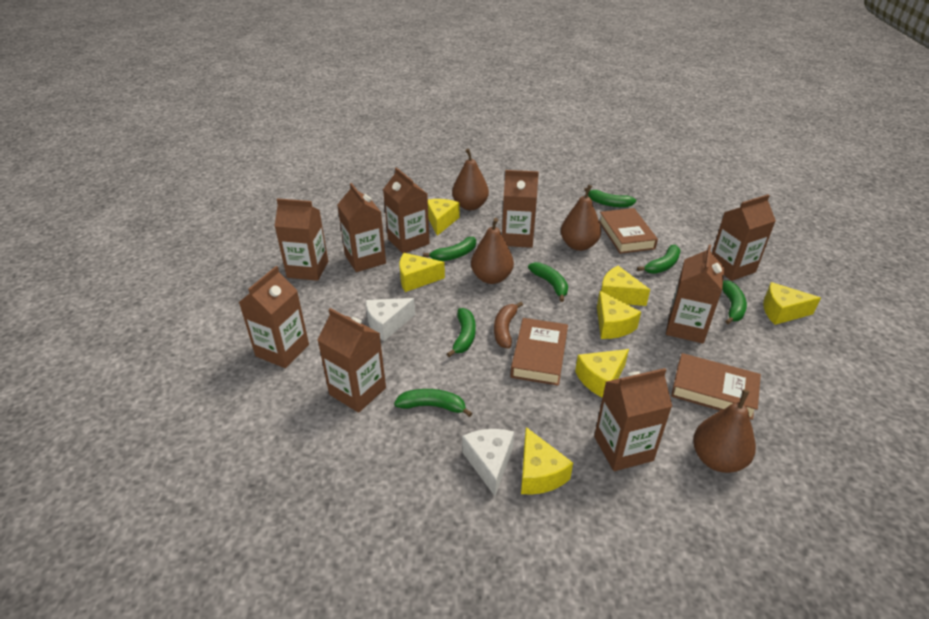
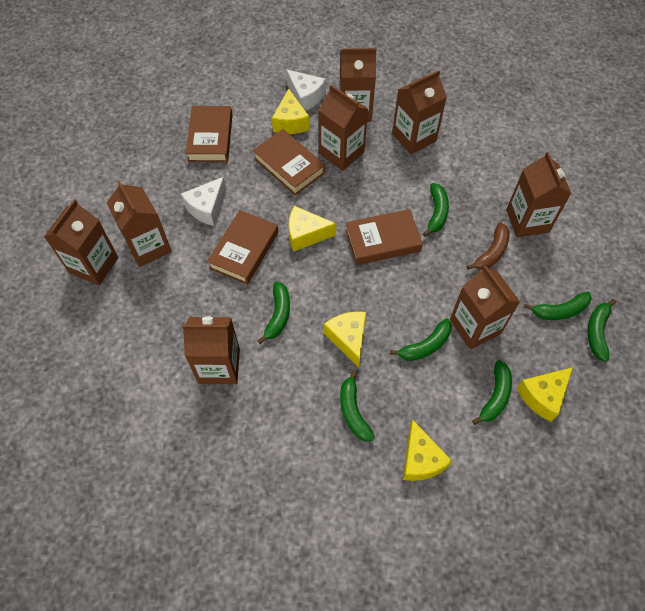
brown book: 3 -> 4
brown carton: 9 -> 8
brown pear: 4 -> 0
yellow cheese: 7 -> 5

